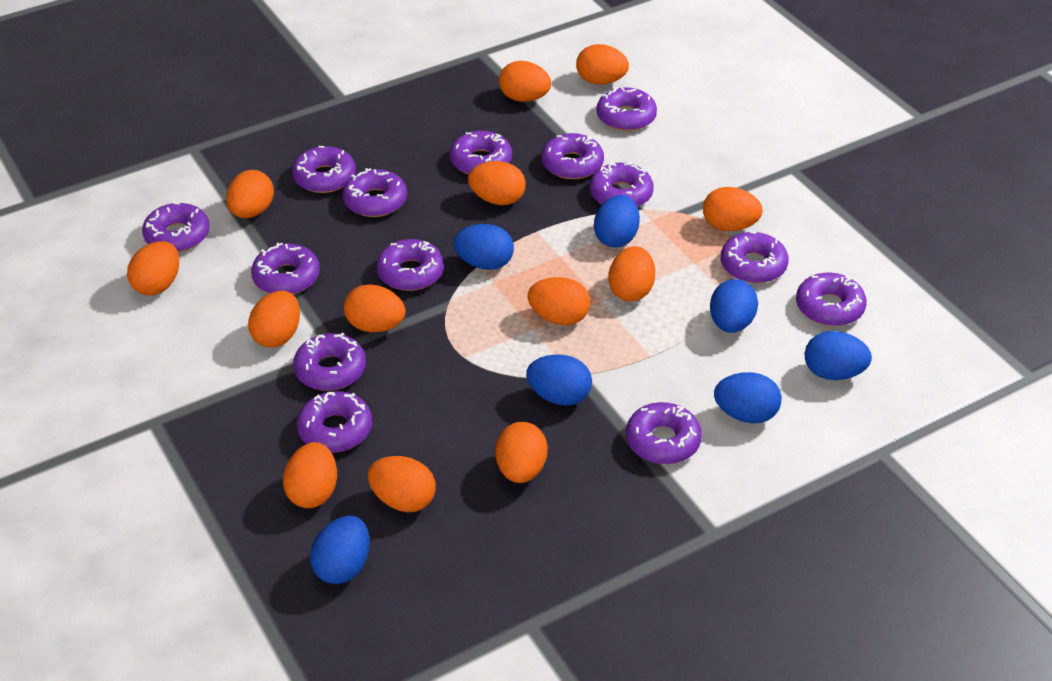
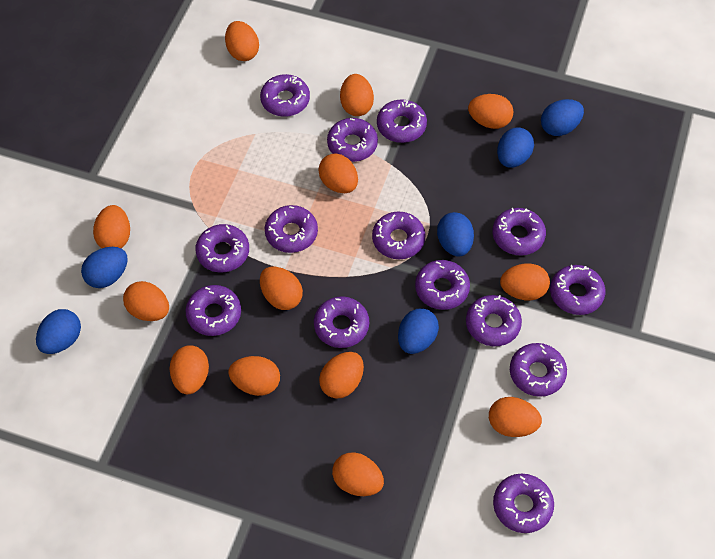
blue egg: 7 -> 6

